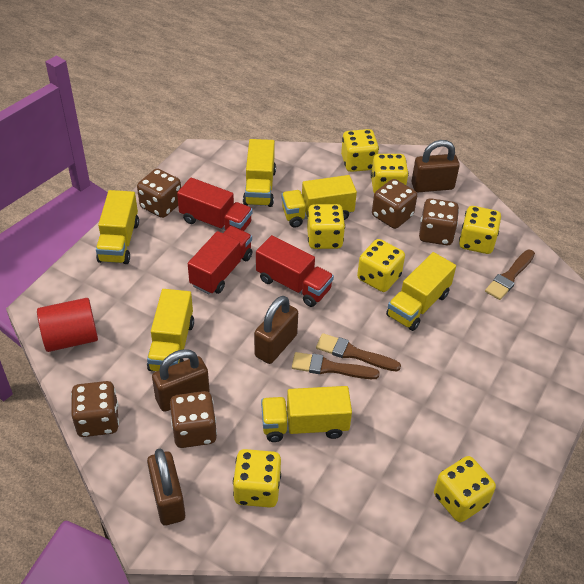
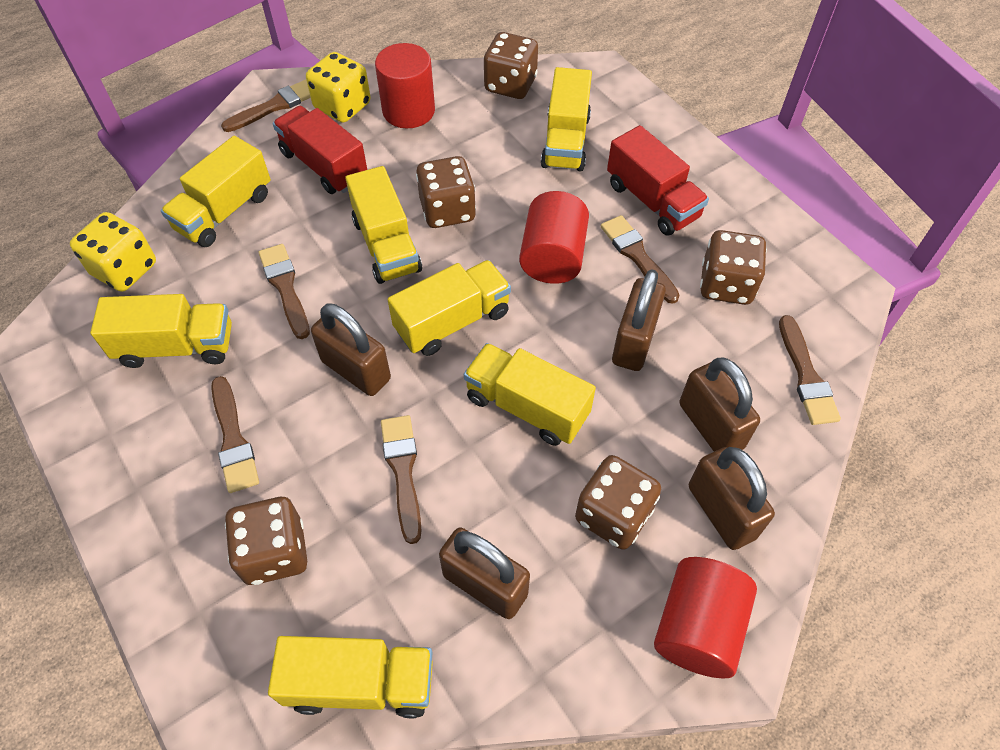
brown brush: 3 -> 6
brown padlock: 4 -> 5
red cylinder: 1 -> 3
red truck: 3 -> 2
yellow dice: 7 -> 2
yellow truck: 6 -> 7

